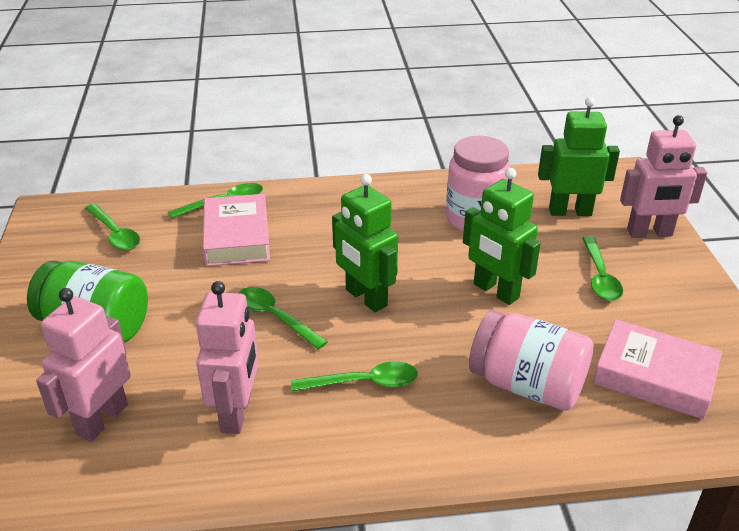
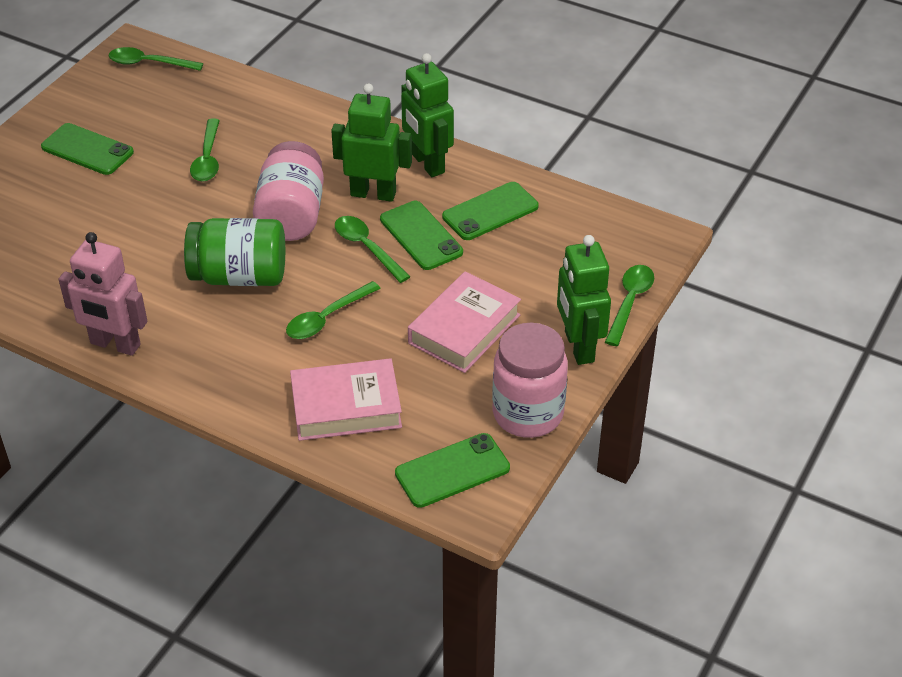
green phone: 0 -> 4
pink robot: 3 -> 1

